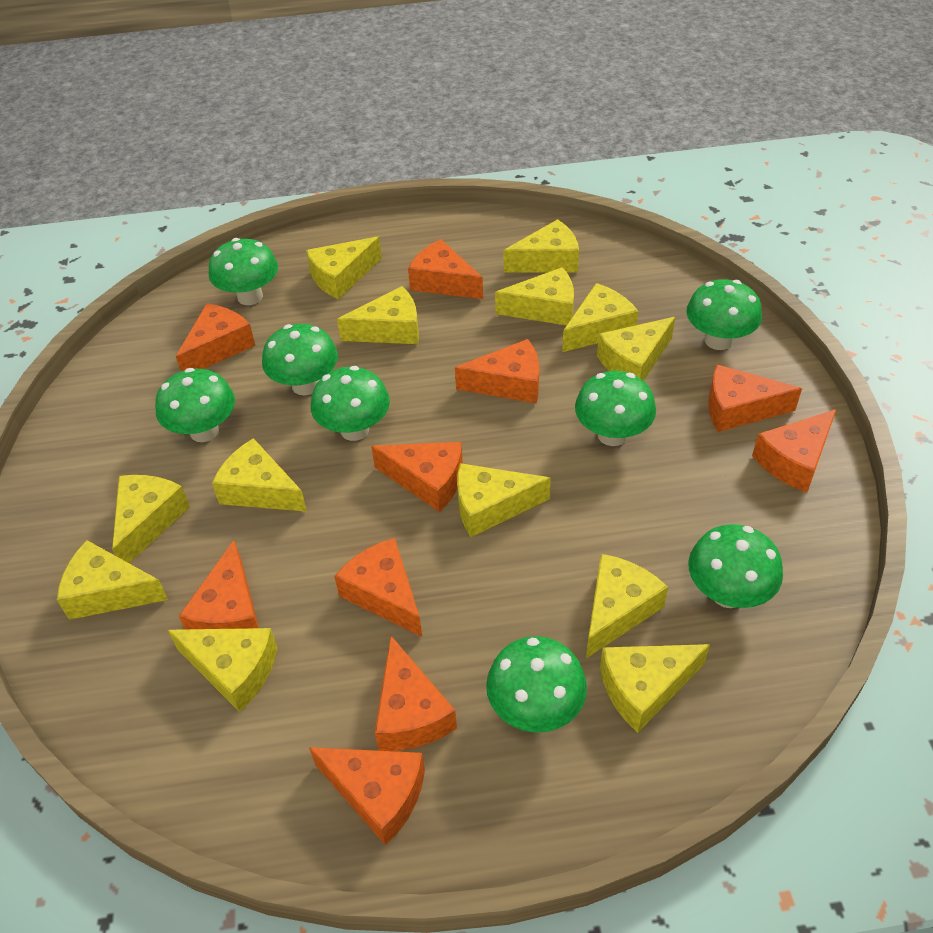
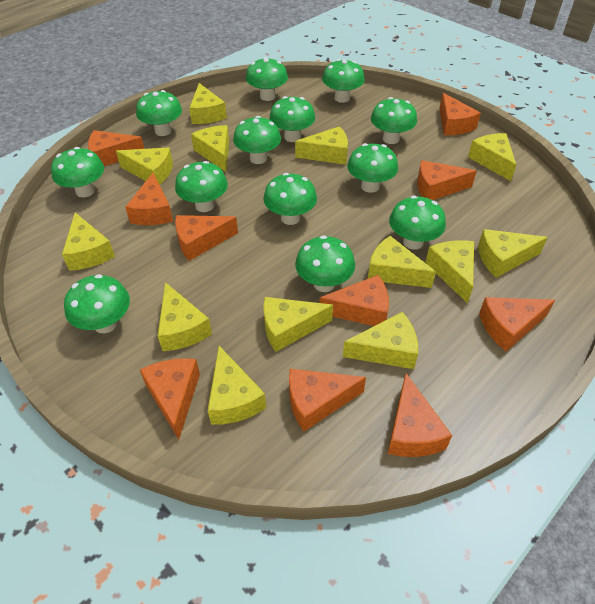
green mushroom: 8 -> 13

